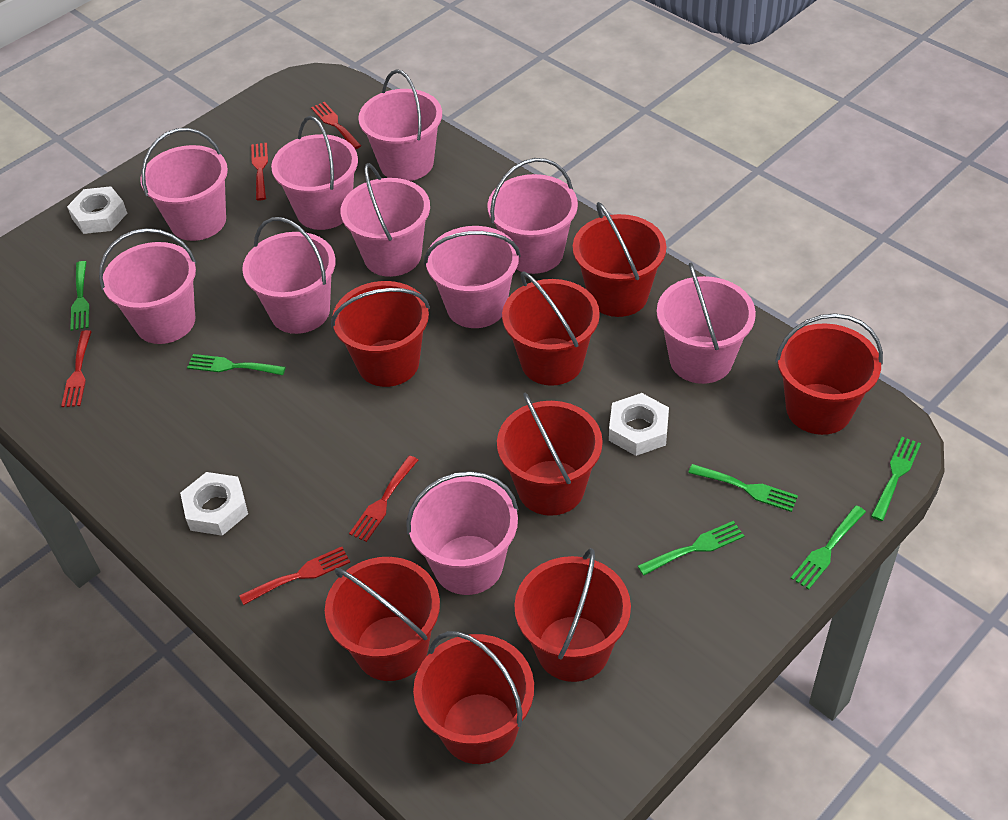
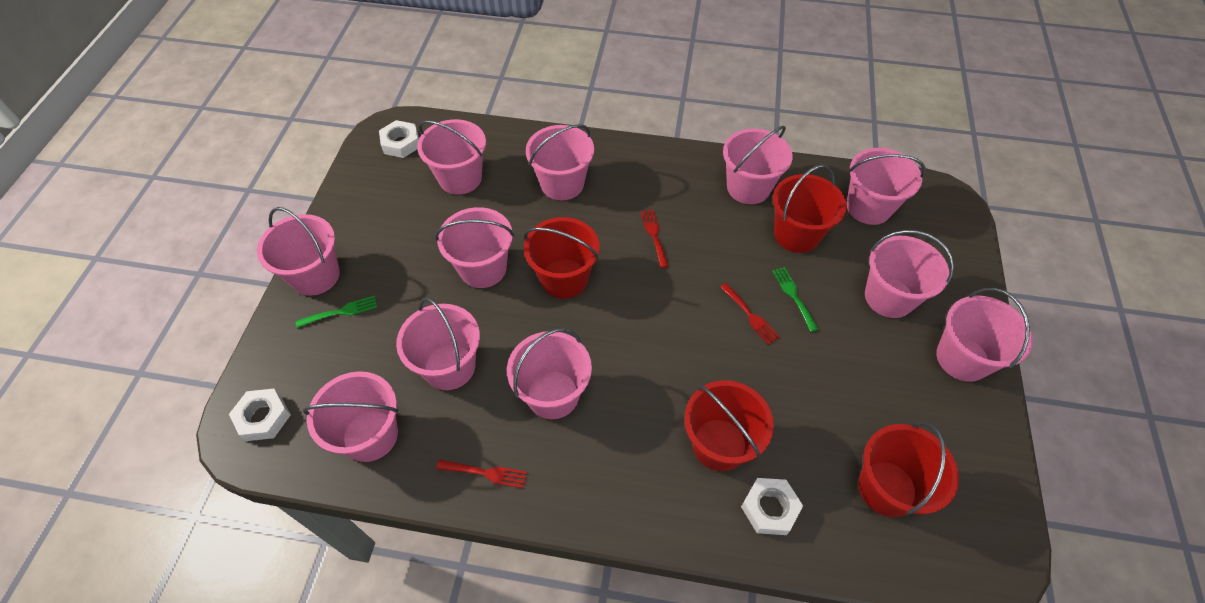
green fork: 6 -> 2
pink bucket: 10 -> 11
red bucket: 8 -> 4
red fork: 5 -> 3

